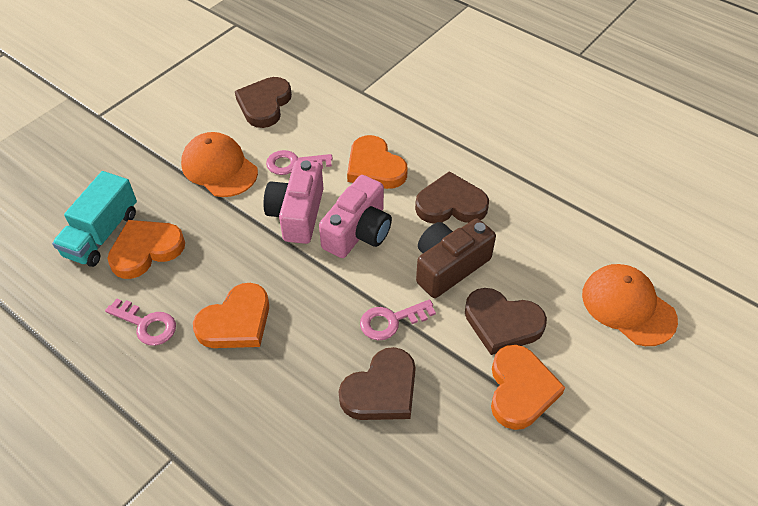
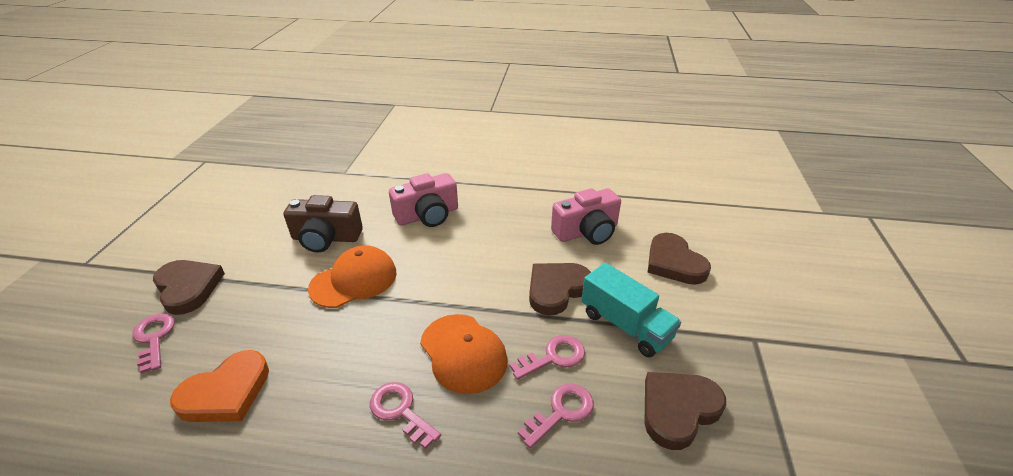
orange heart: 4 -> 1
pink key: 3 -> 4

